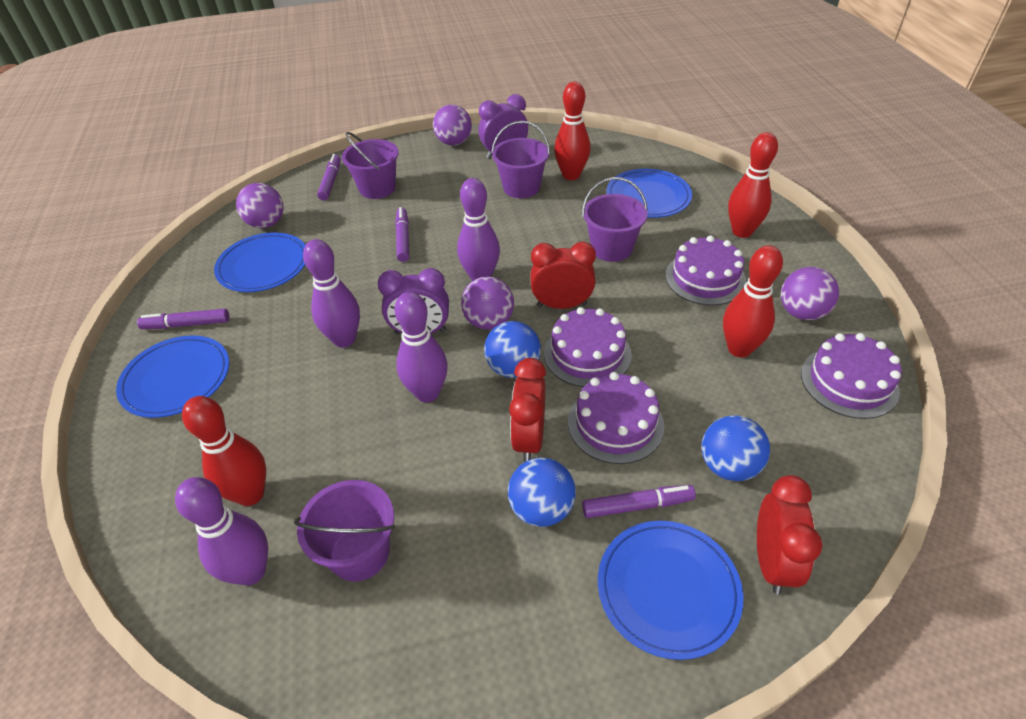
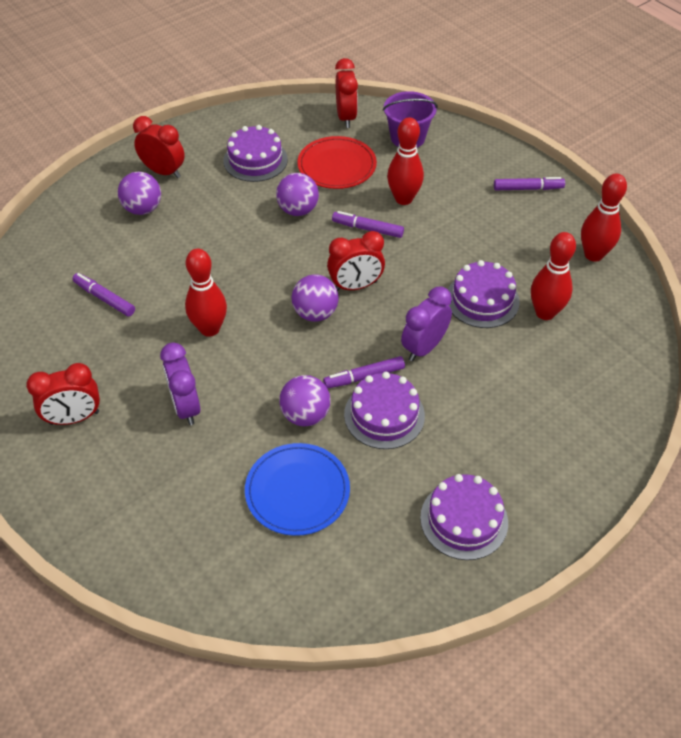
blue ball: 3 -> 0
blue plate: 4 -> 1
purple bowling pin: 4 -> 0
purple bucket: 4 -> 1
red clock: 3 -> 4
red plate: 0 -> 1

